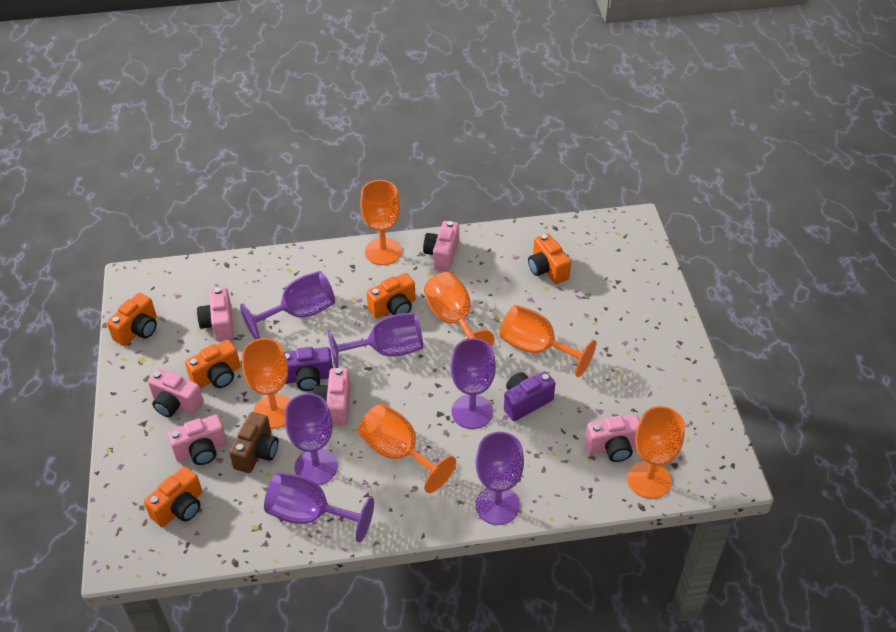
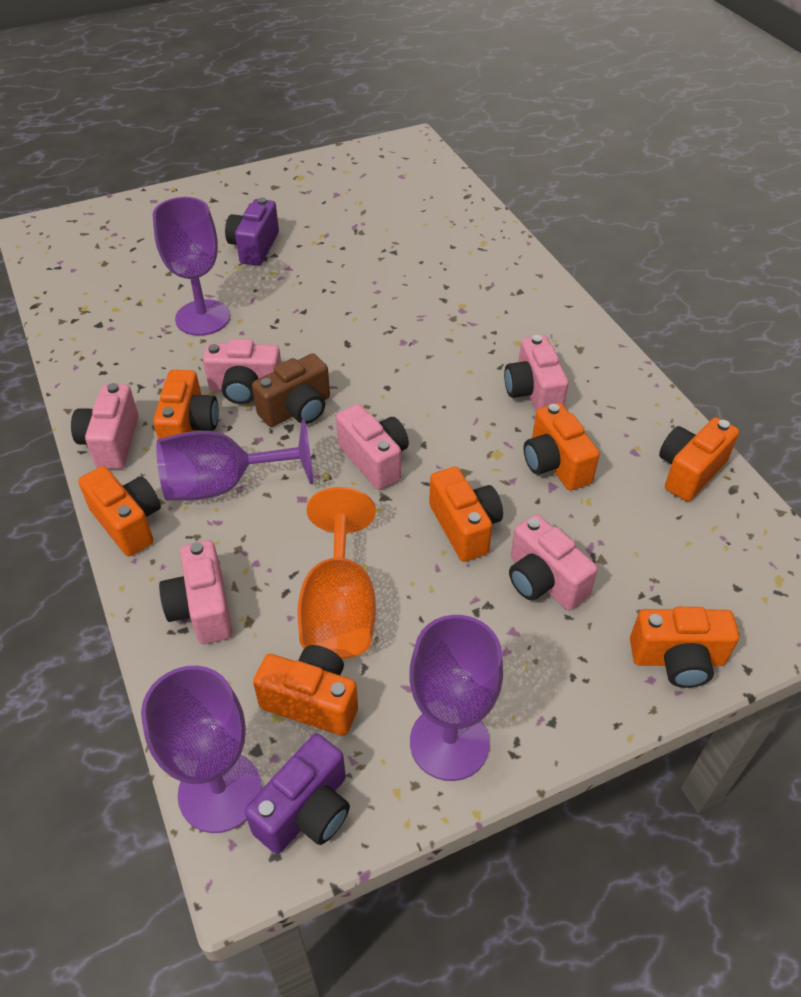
orange camera: 5 -> 7
orange goblet: 6 -> 1
purple goblet: 6 -> 4

